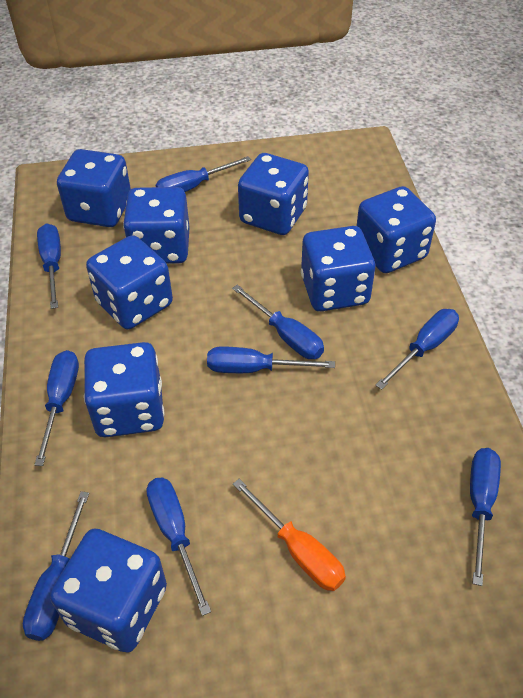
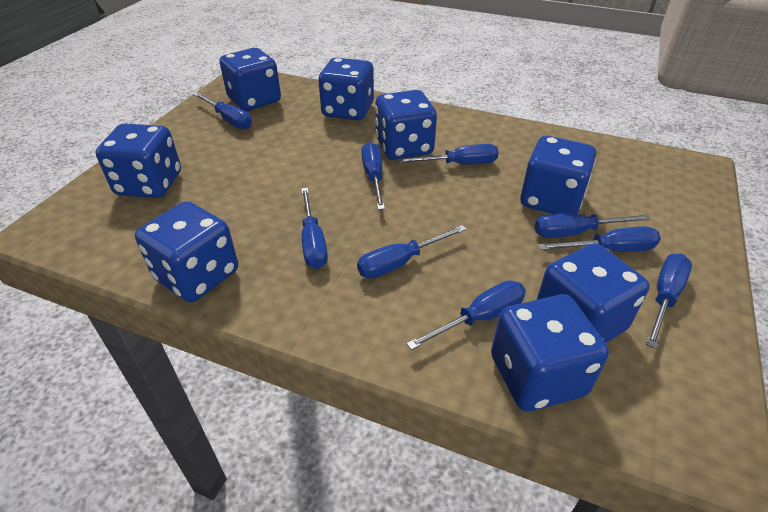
orange screwdriver: 1 -> 0

